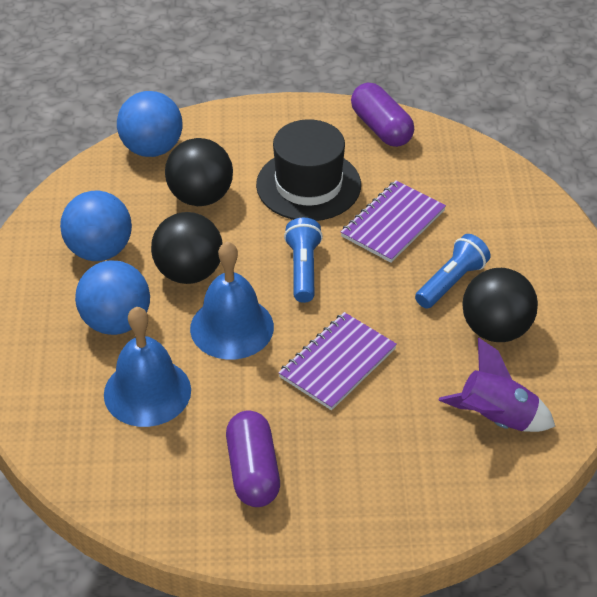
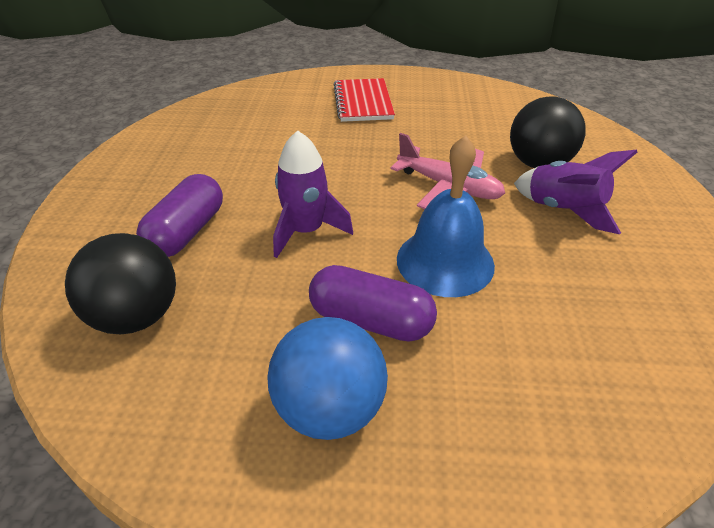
black ball: 3 -> 2
black hat: 1 -> 0
blue ball: 3 -> 1
blue bell: 2 -> 1
blue flashlight: 2 -> 0
pink plane: 0 -> 1
purple notebook: 2 -> 0
purple rocket: 1 -> 2
red notebook: 0 -> 1

